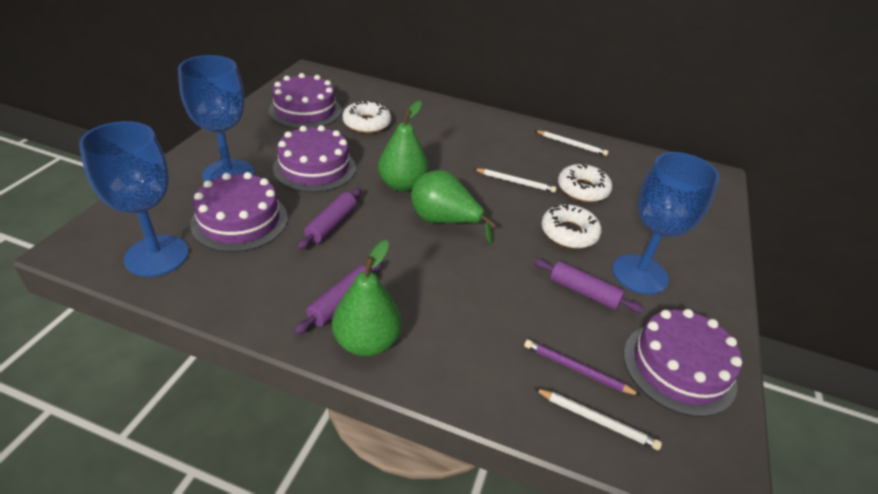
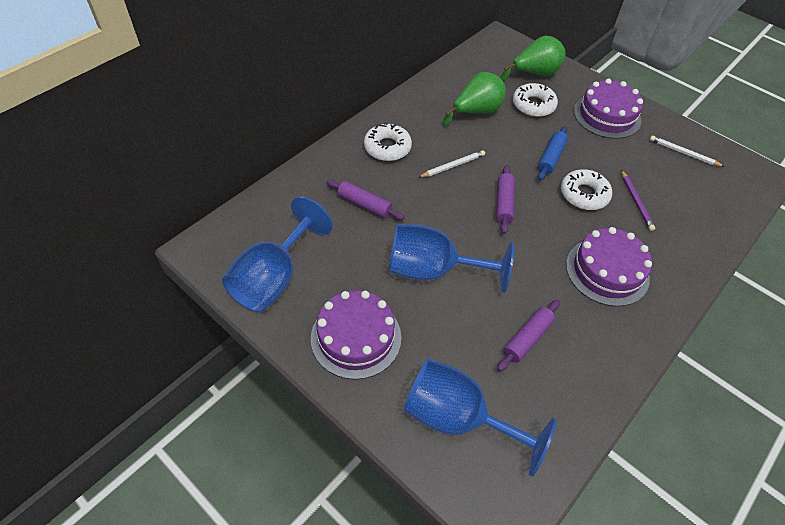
blue rolling pin: 0 -> 1
green pear: 3 -> 2
purple cake: 4 -> 3
white pencil: 3 -> 2

